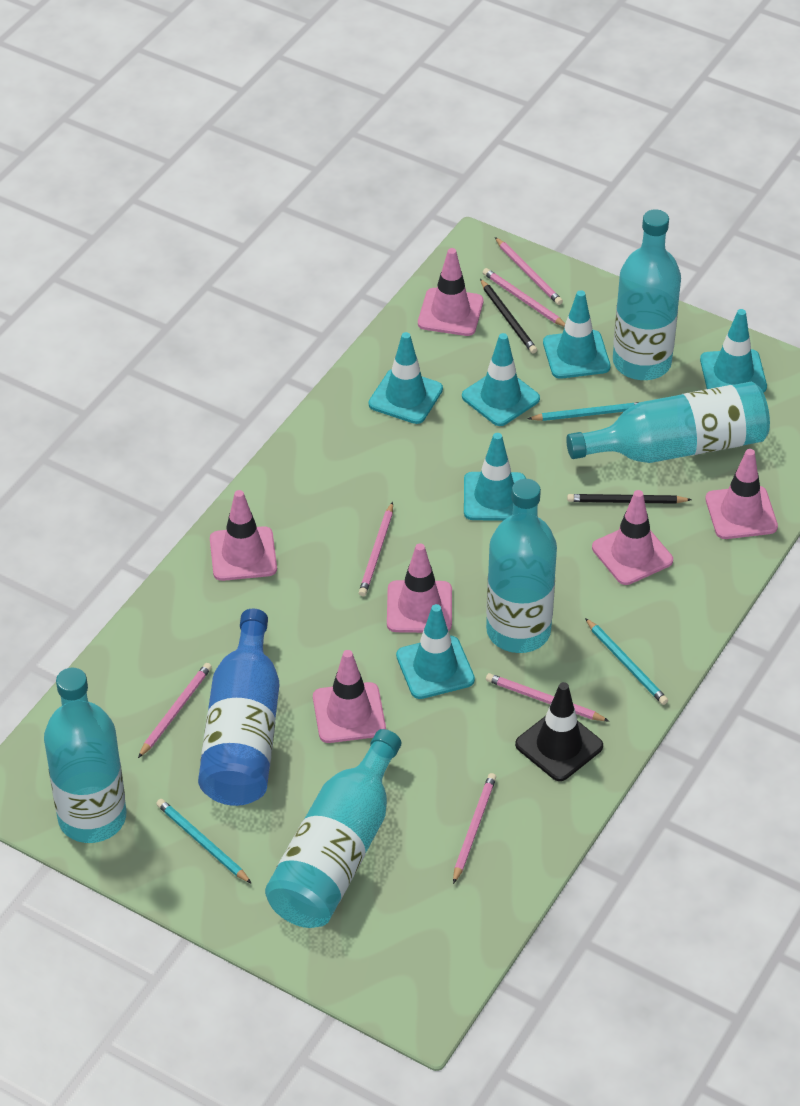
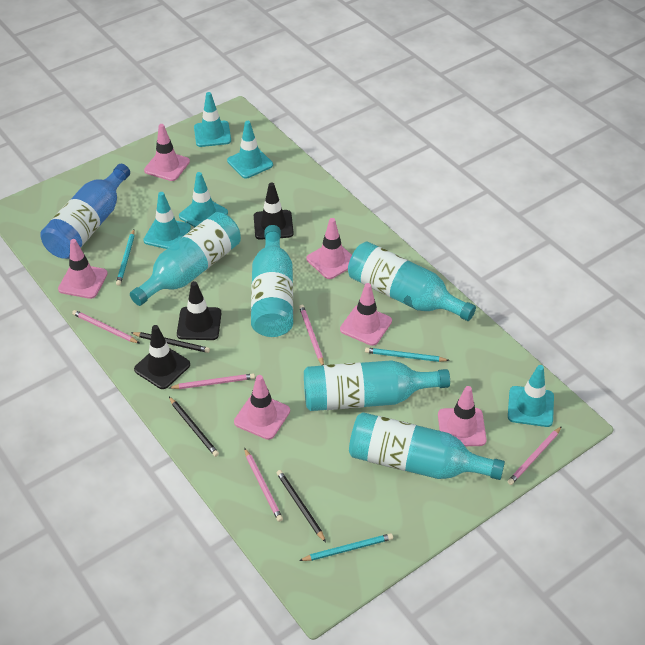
black pencil: 2 -> 3
black traffic cone: 1 -> 3
pink pencil: 6 -> 5
turquoise traffic cone: 6 -> 5

